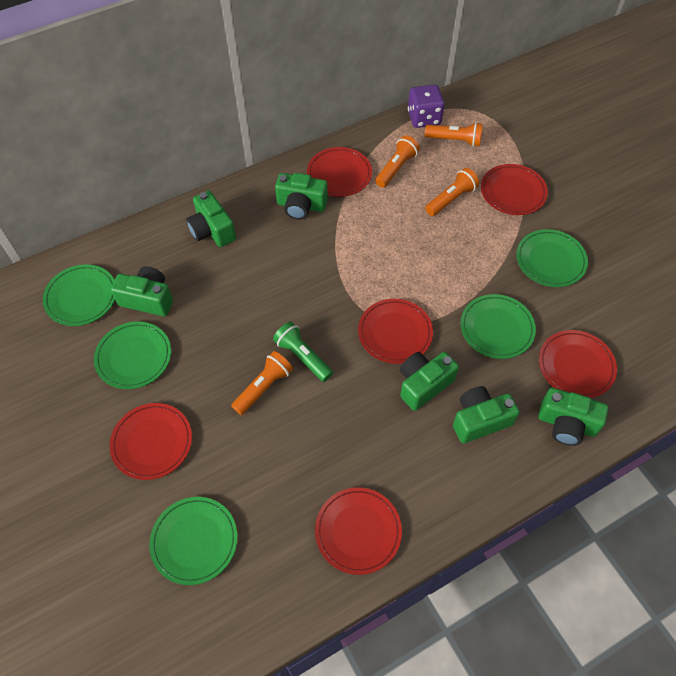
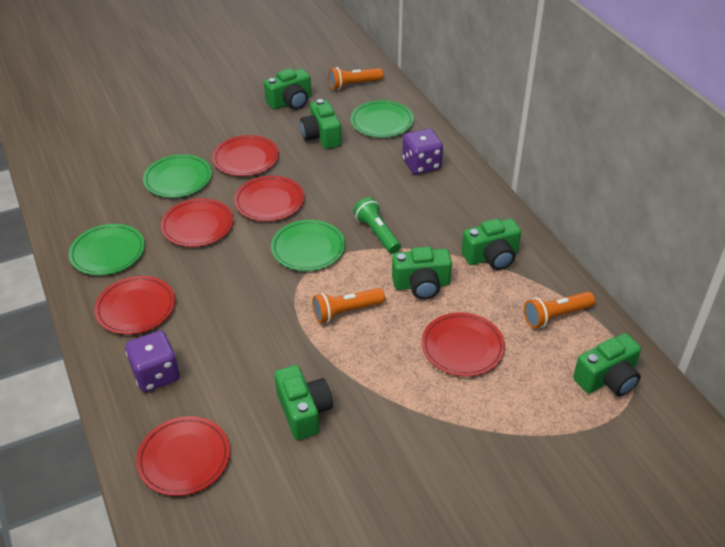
green plate: 5 -> 4
orange flashlight: 4 -> 3
purple dice: 1 -> 2

